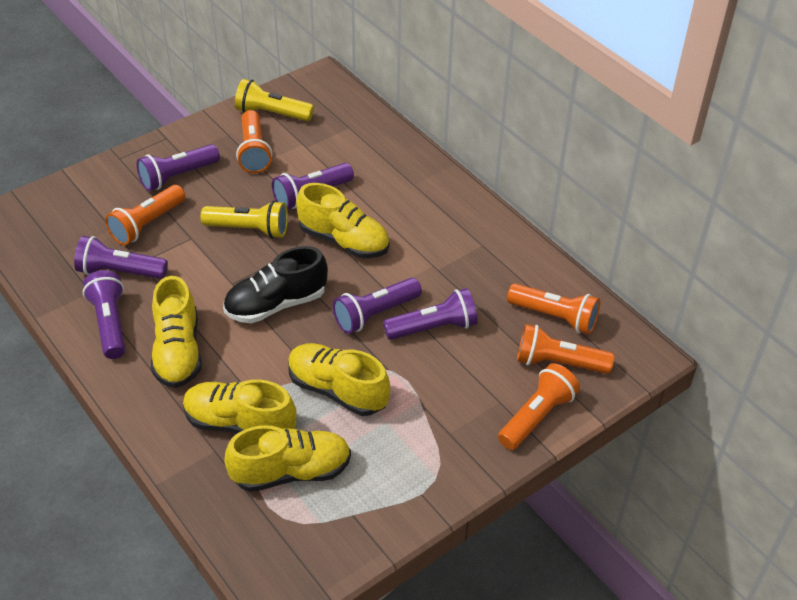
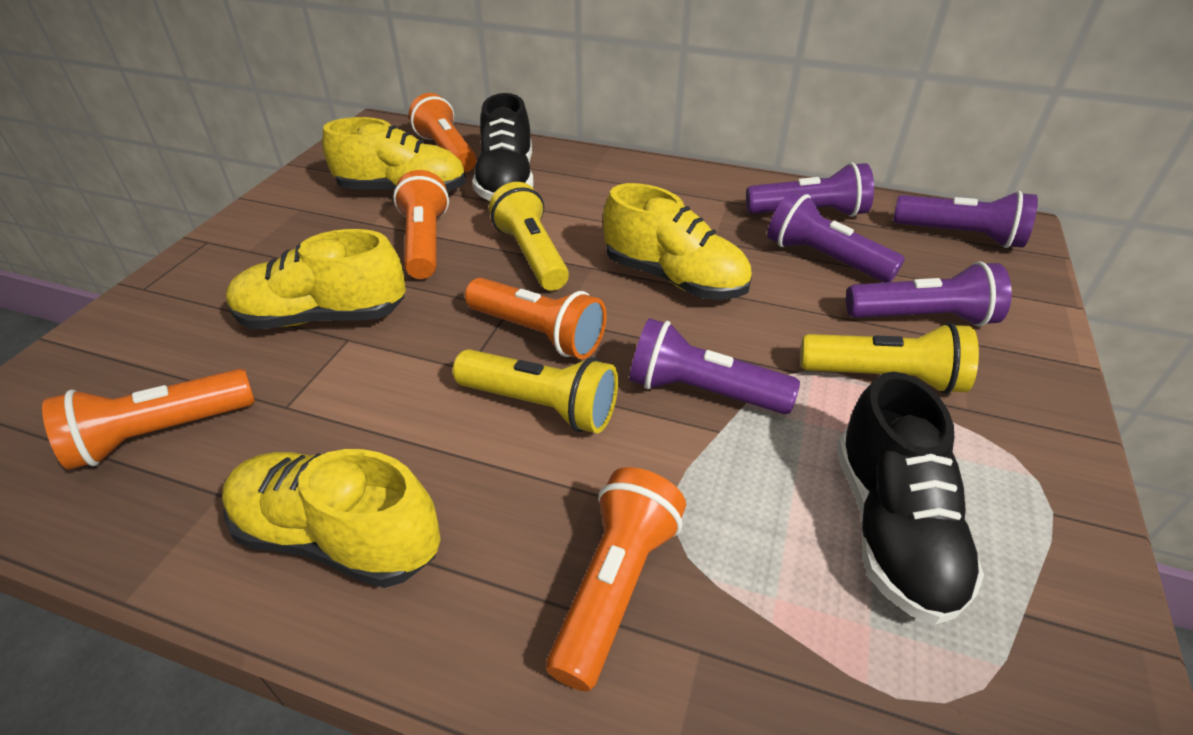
black shoe: 1 -> 2
purple flashlight: 6 -> 5
yellow flashlight: 2 -> 3
yellow shoe: 5 -> 4

